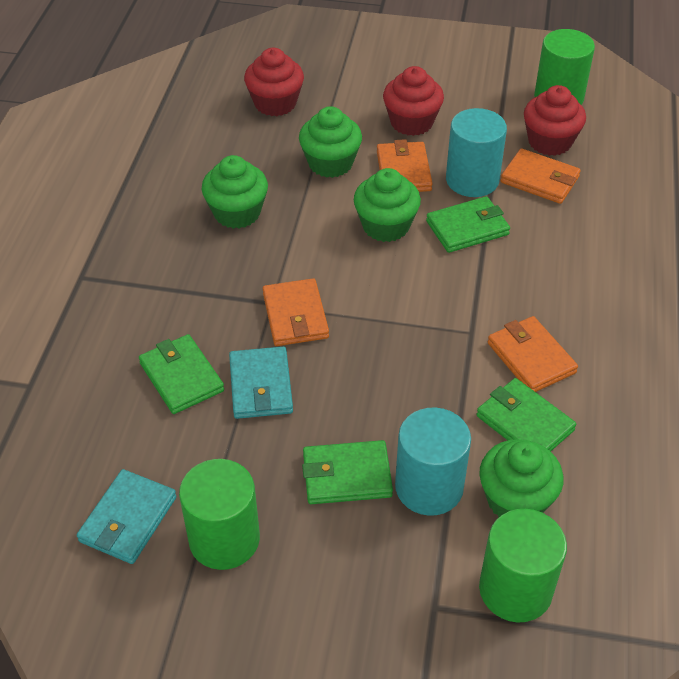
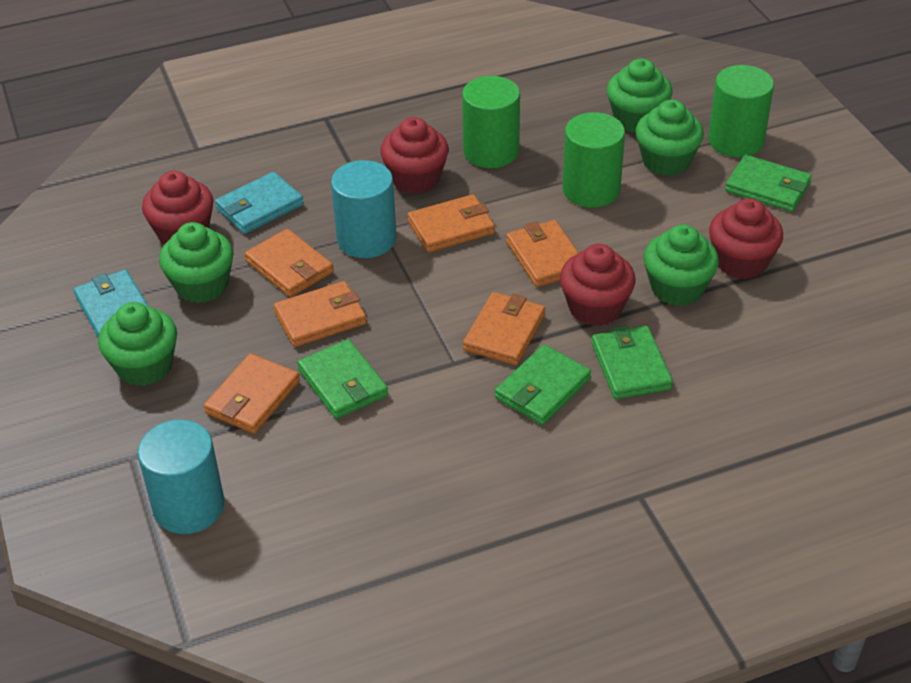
green cupcake: 4 -> 5
orange wallet: 4 -> 6
red cupcake: 3 -> 4

